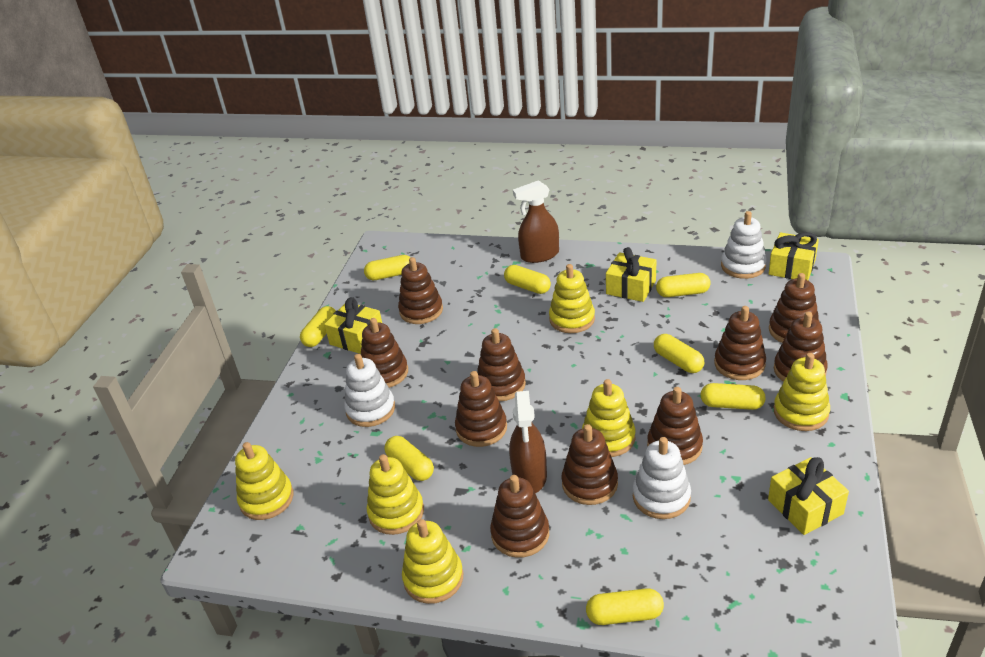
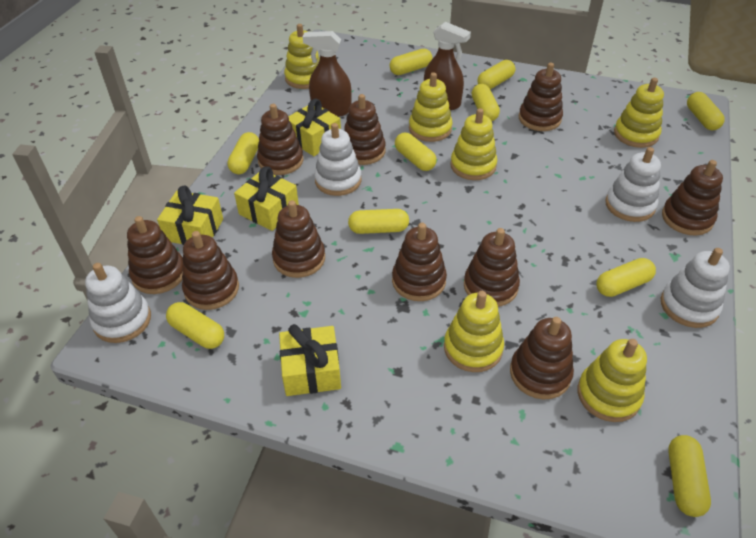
white stacking toy: 3 -> 4
yellow capsule: 8 -> 10

